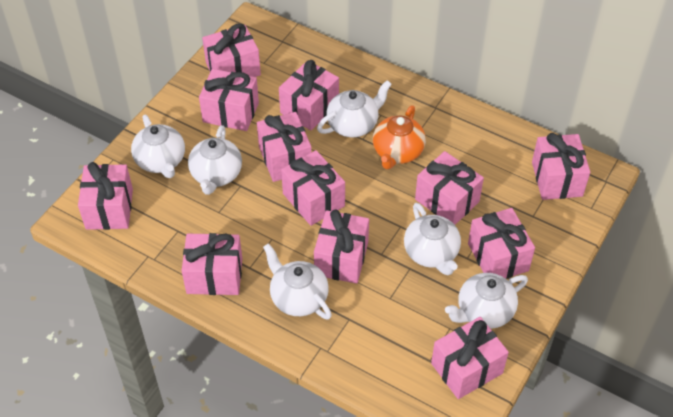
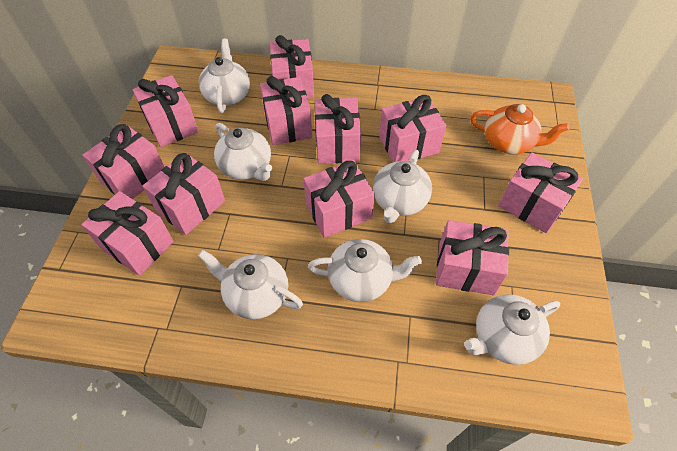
pink gift: 12 -> 11

